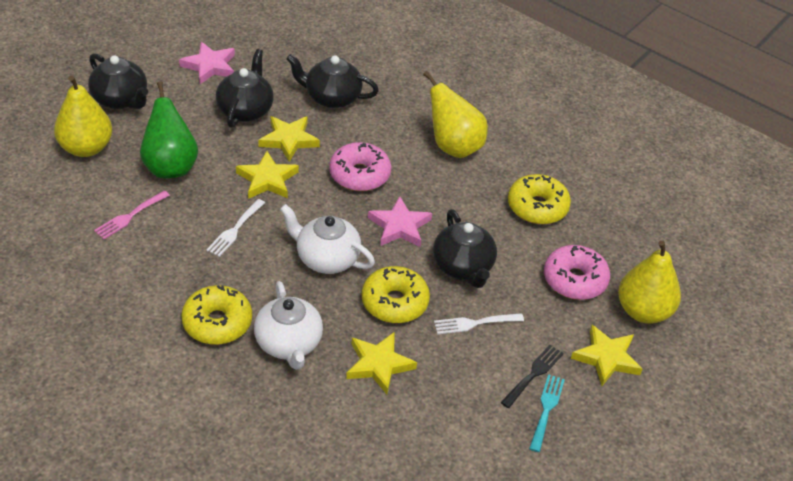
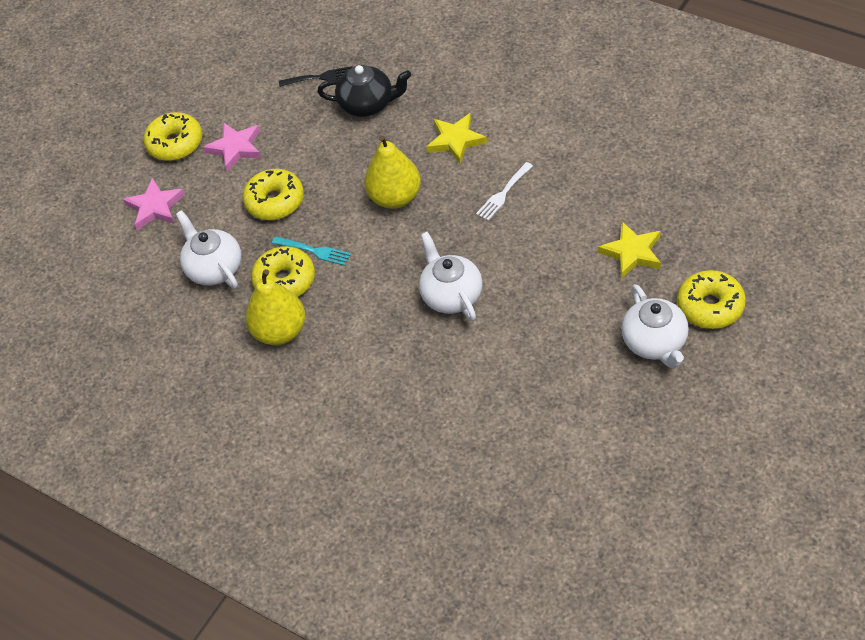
black teapot: 4 -> 1
green pear: 1 -> 0
pink donut: 2 -> 0
pink fork: 1 -> 0
white fork: 2 -> 1
white teapot: 2 -> 3
yellow donut: 3 -> 4
yellow pear: 3 -> 2
yellow star: 4 -> 2

